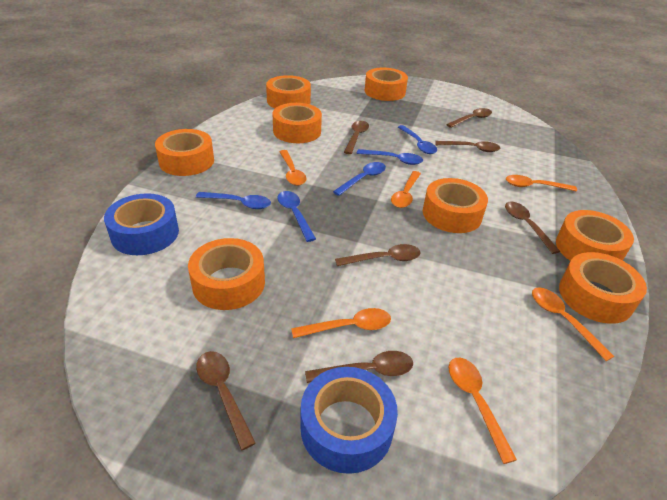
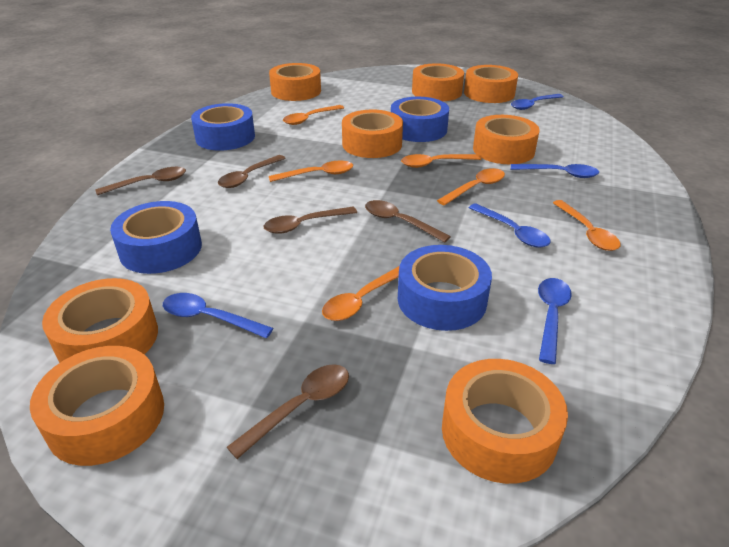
blue tape: 2 -> 4
brown spoon: 7 -> 5

